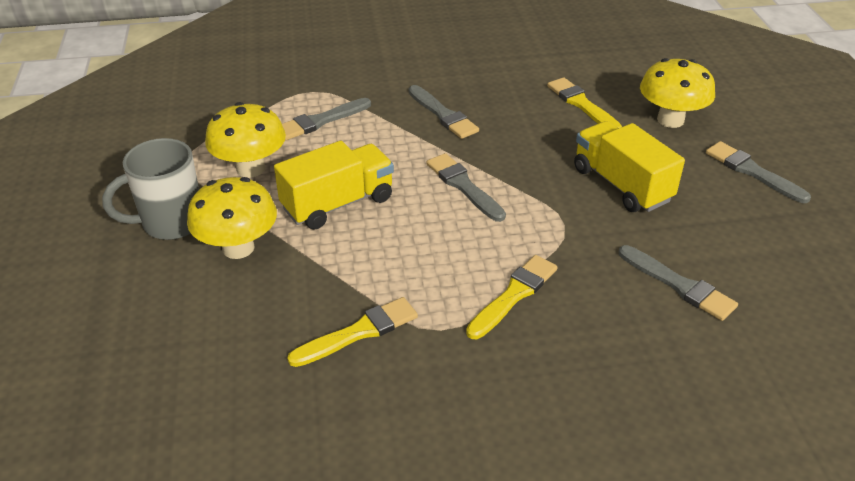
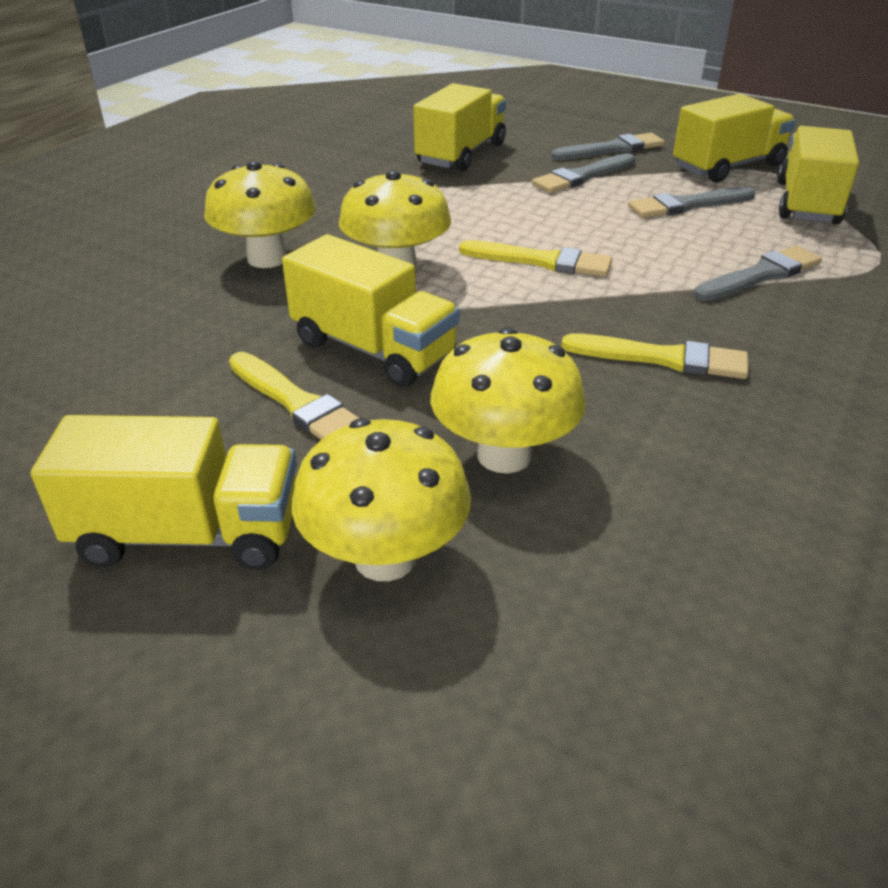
grey brush: 5 -> 4
grey mug: 1 -> 0
yellow mushroom: 3 -> 4
yellow truck: 2 -> 5

